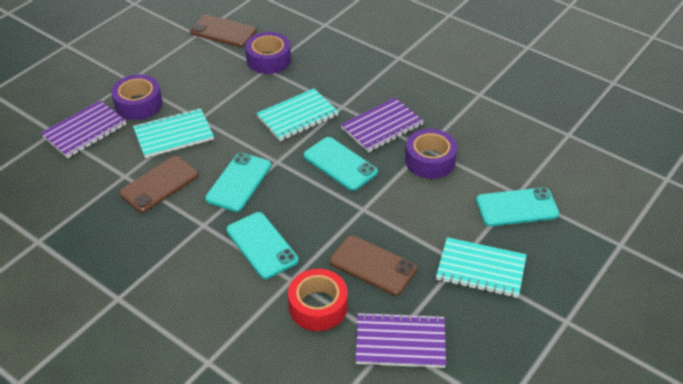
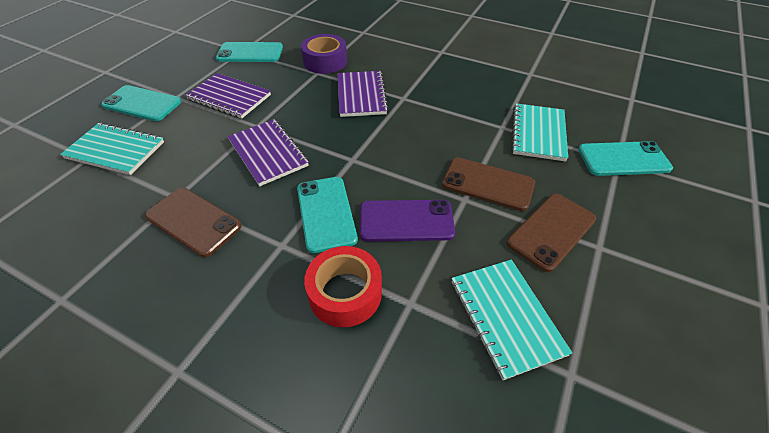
purple phone: 0 -> 1
purple tape: 3 -> 1

